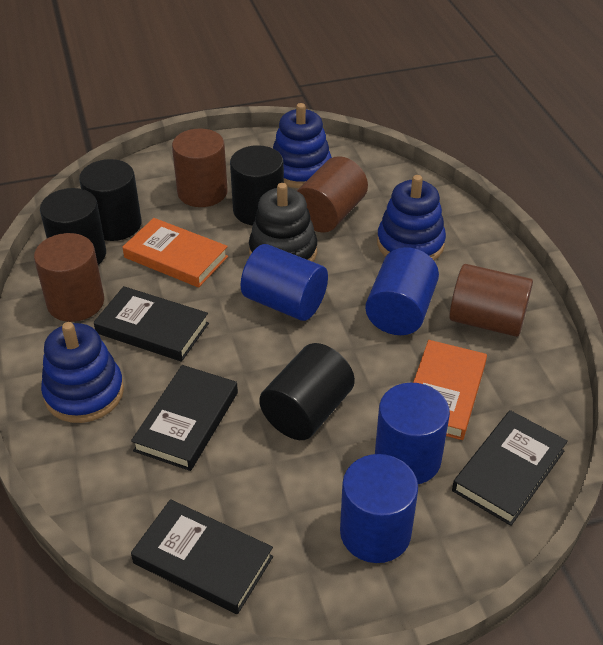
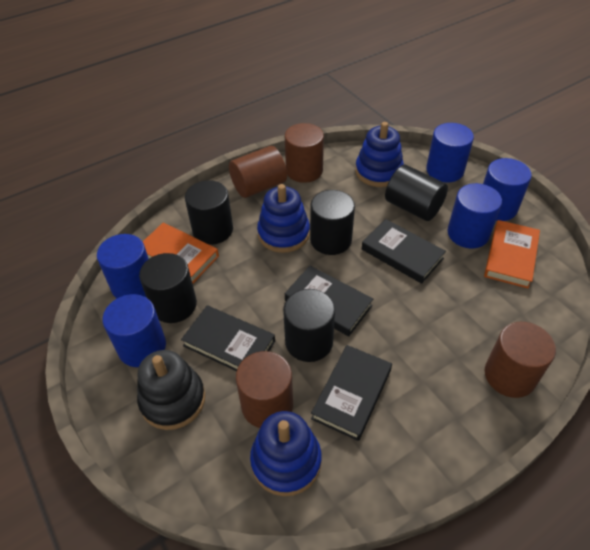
black cylinder: 4 -> 5
blue cylinder: 4 -> 5

